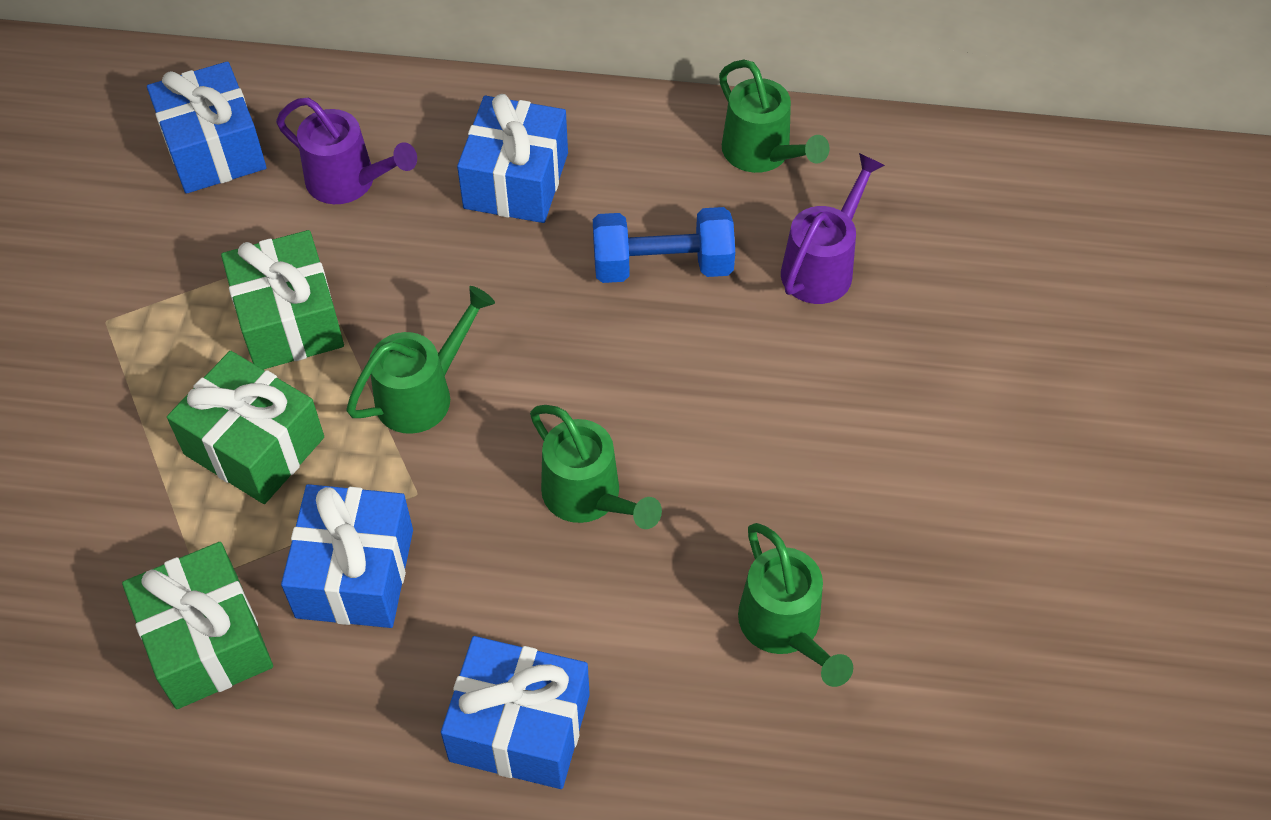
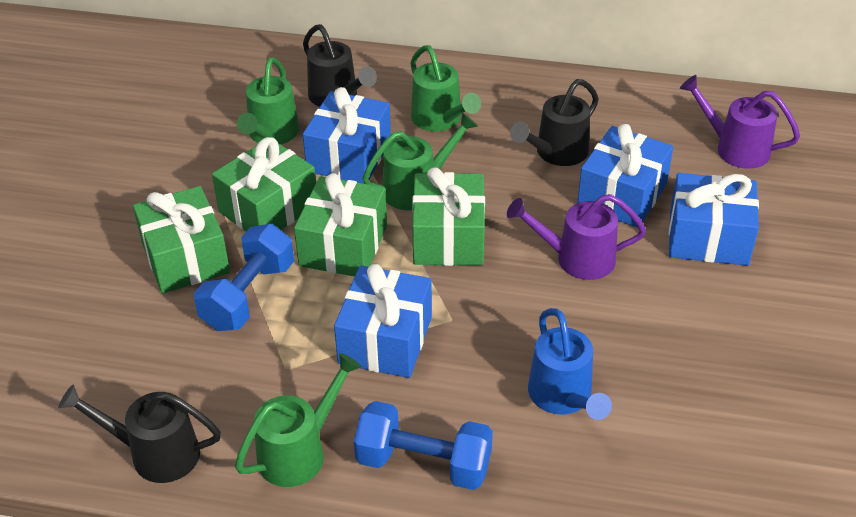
black watering can: 0 -> 3
blue dumbbell: 1 -> 2
blue watering can: 0 -> 1
green gift: 3 -> 4

